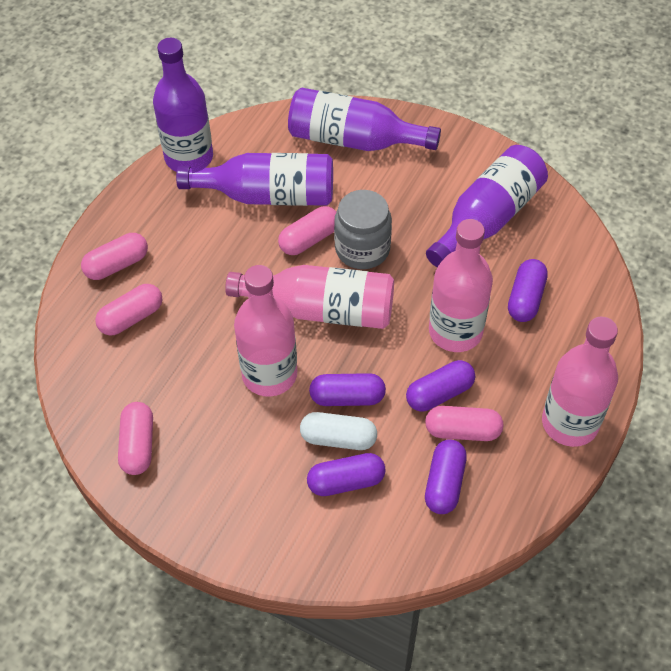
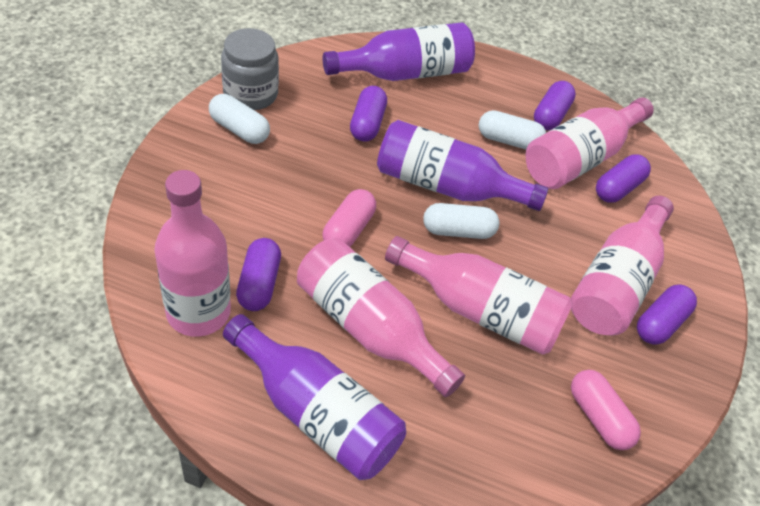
pink bottle: 4 -> 5
pink capsule: 5 -> 2
purple bottle: 4 -> 3
white capsule: 1 -> 3

